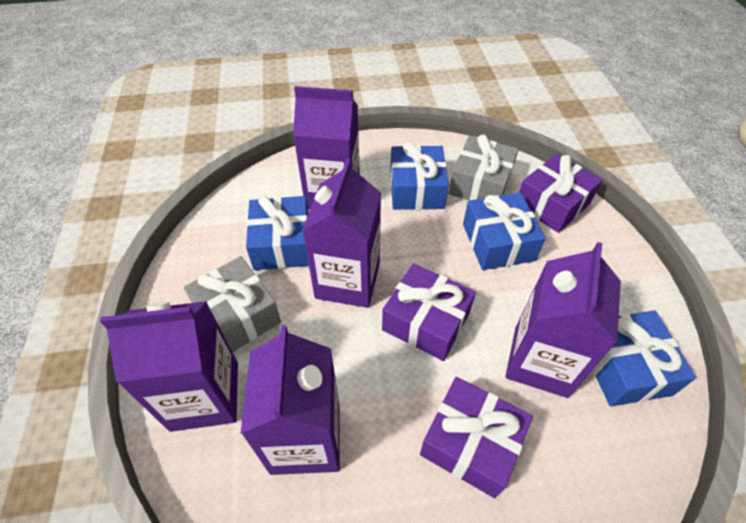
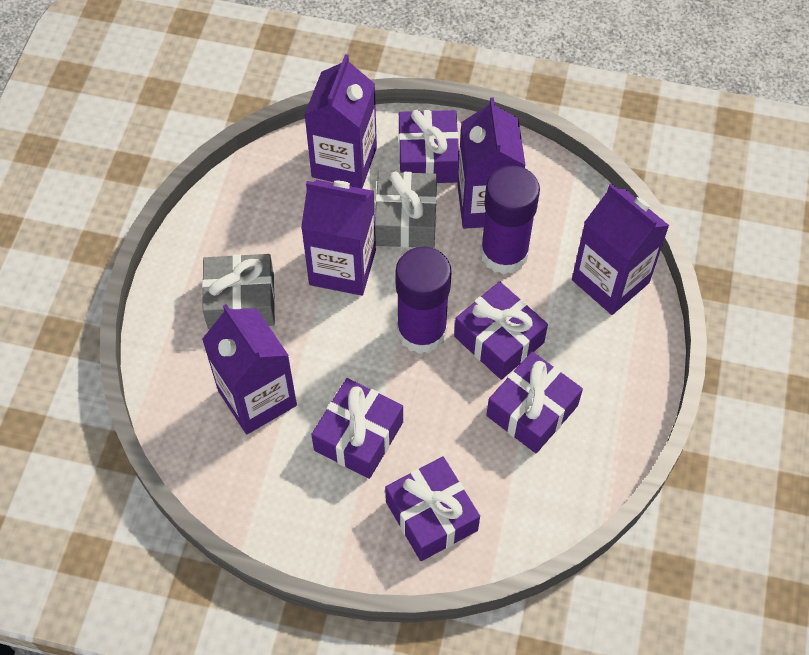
blue gift: 4 -> 0
purple gift: 3 -> 5
purple glue stick: 0 -> 2

